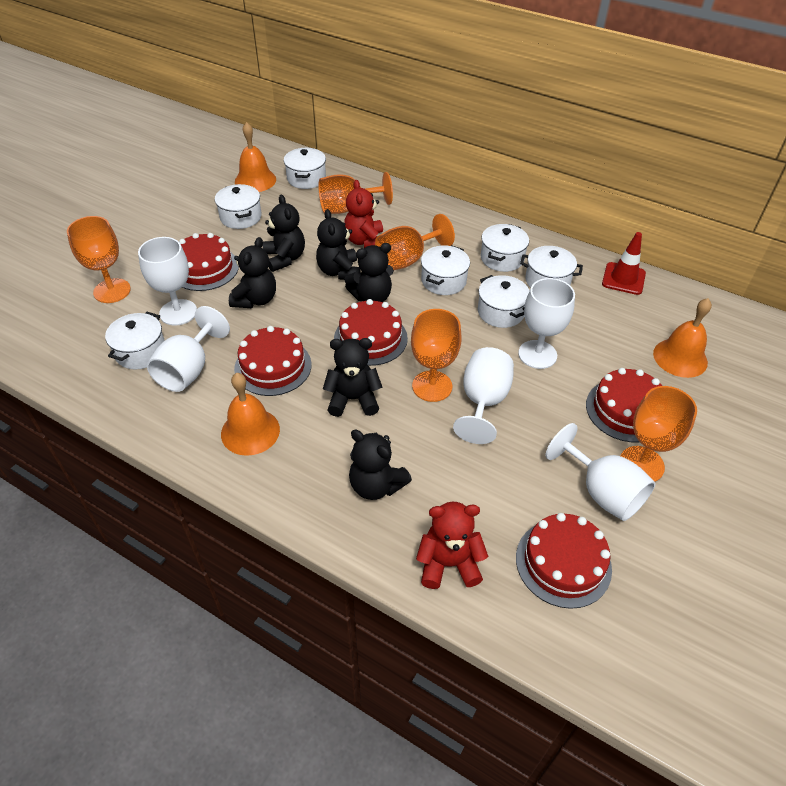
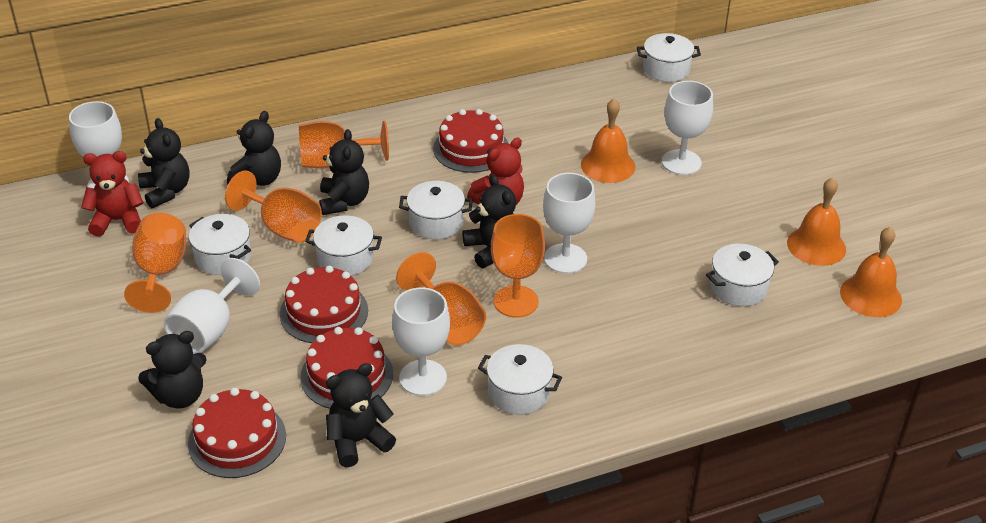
red cake: 5 -> 4
red traffic cone: 1 -> 0
white pot: 7 -> 6

